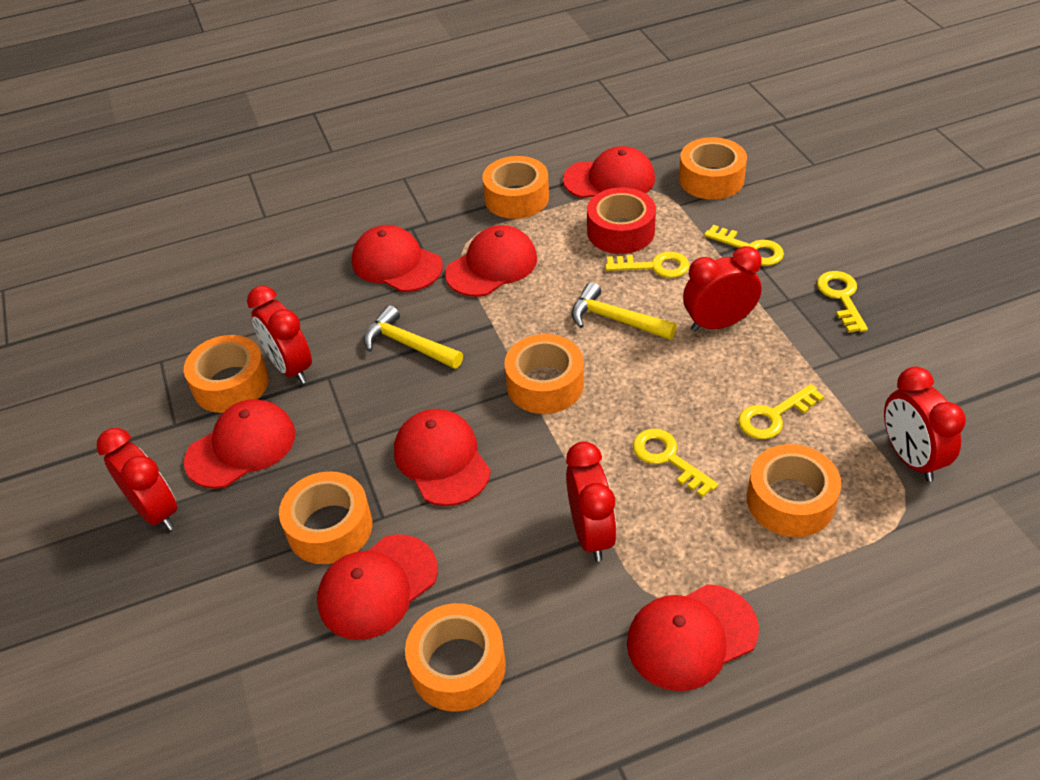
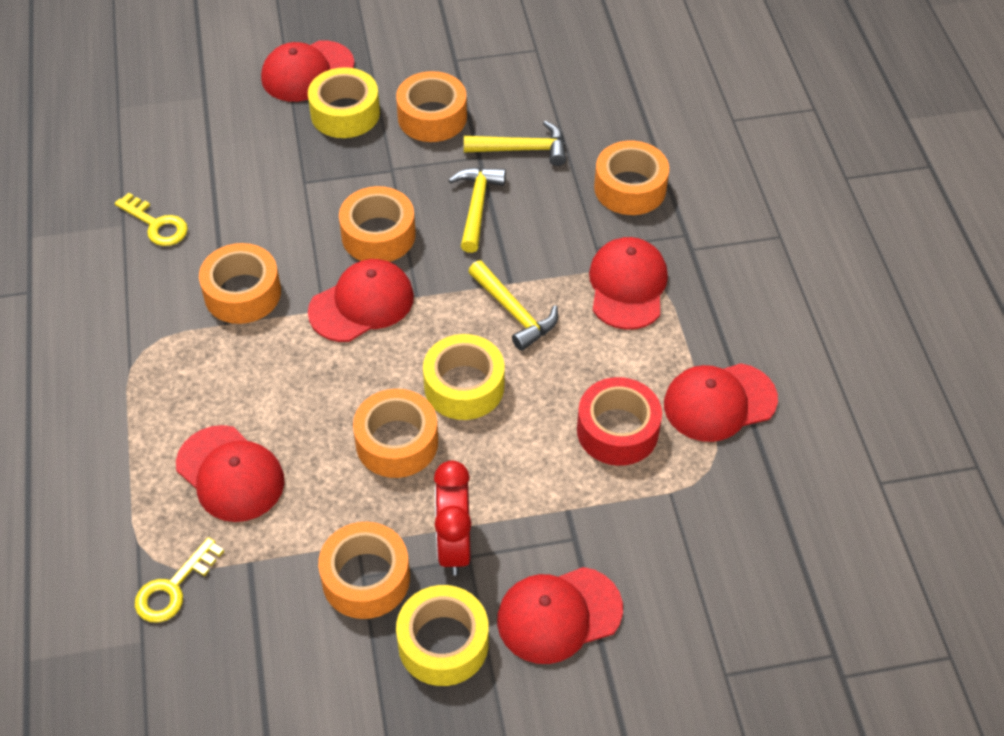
orange tape: 7 -> 6
red cap: 7 -> 6
red clock: 5 -> 1
yellow hammer: 2 -> 3
yellow key: 5 -> 2
yellow tape: 0 -> 3

